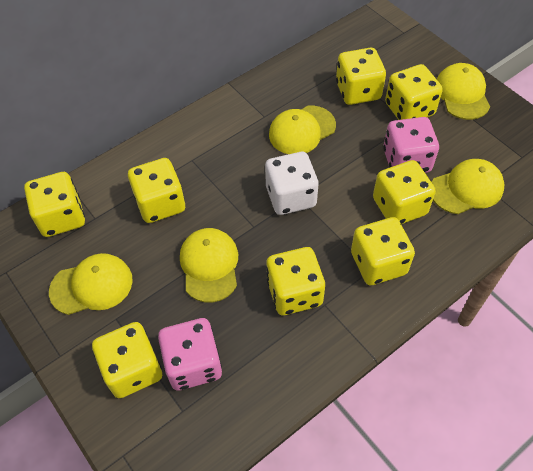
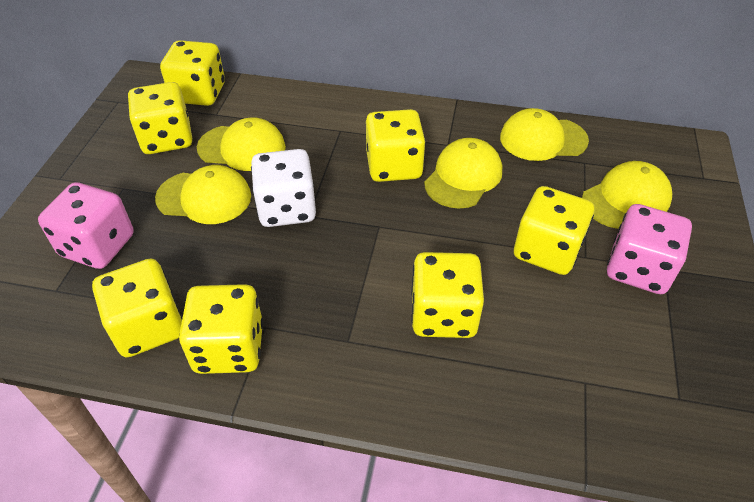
yellow dice: 8 -> 7

